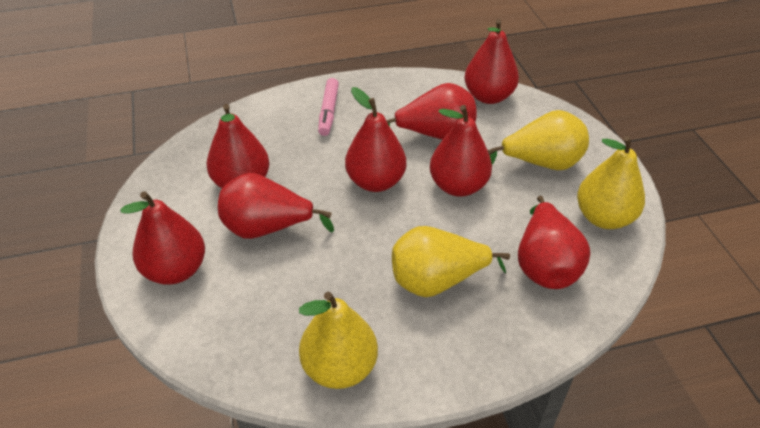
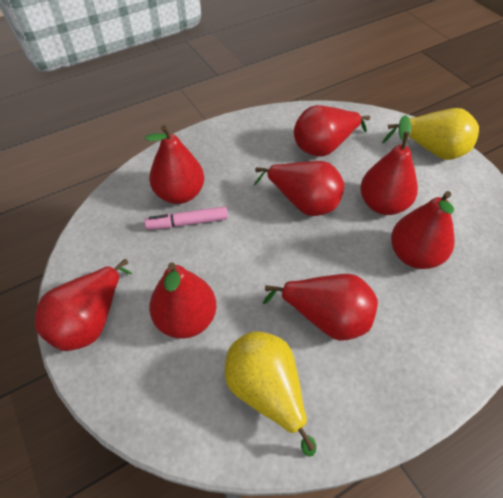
yellow pear: 4 -> 2

